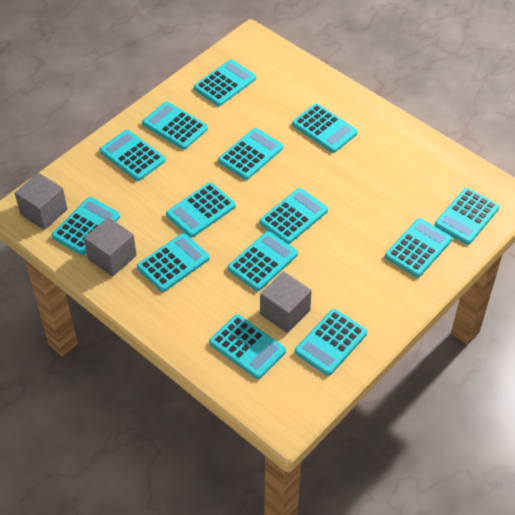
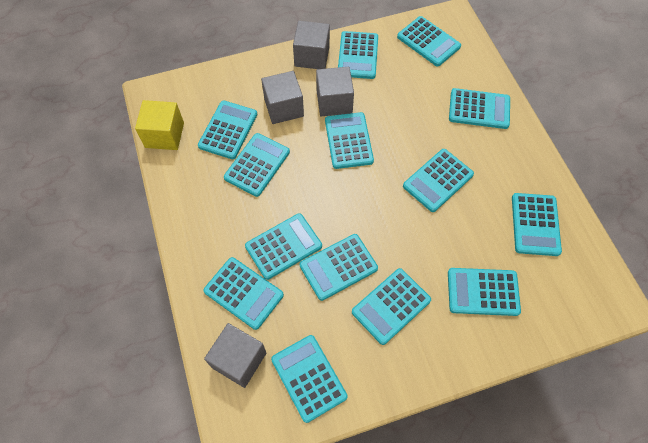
grey cube: 3 -> 4
yellow cube: 0 -> 1

